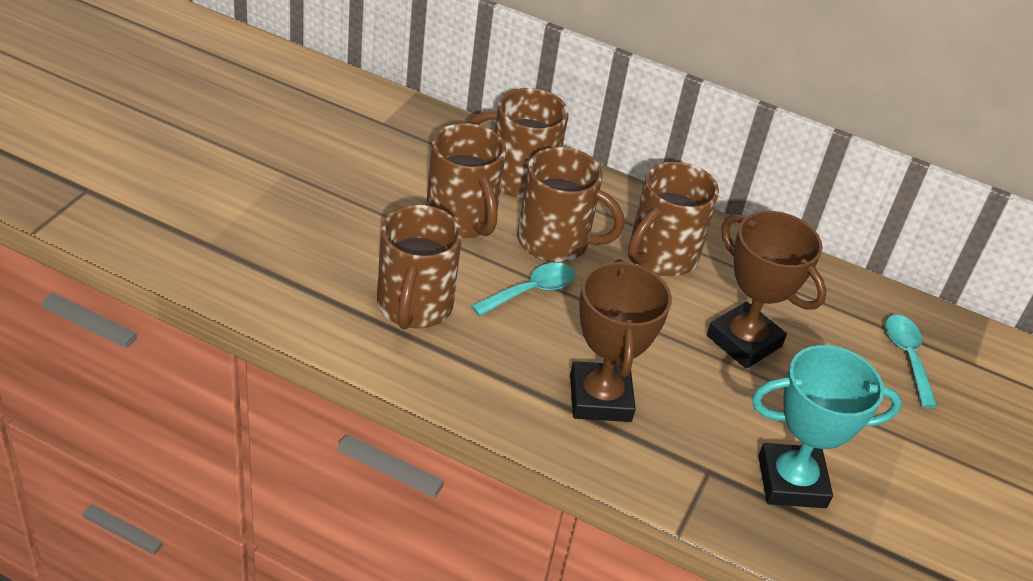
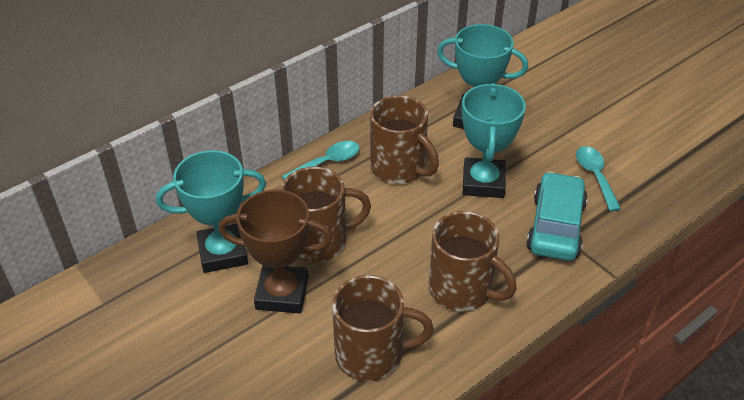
brown mug: 5 -> 4
brown trophy: 2 -> 1
turquoise car: 0 -> 1
turquoise trophy: 1 -> 3

